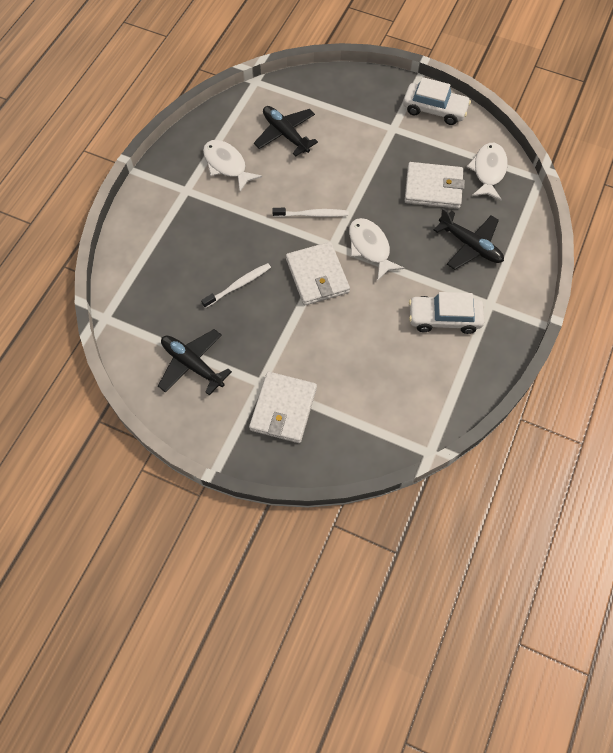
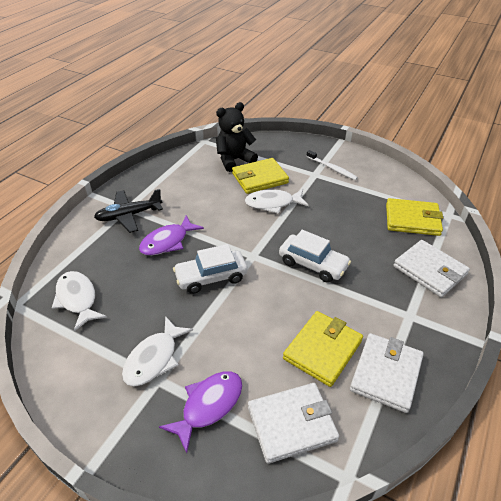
black plane: 3 -> 1
black teddy bear: 0 -> 1
purple fish: 0 -> 2
white toothbrush: 2 -> 1
yellow wallet: 0 -> 3

